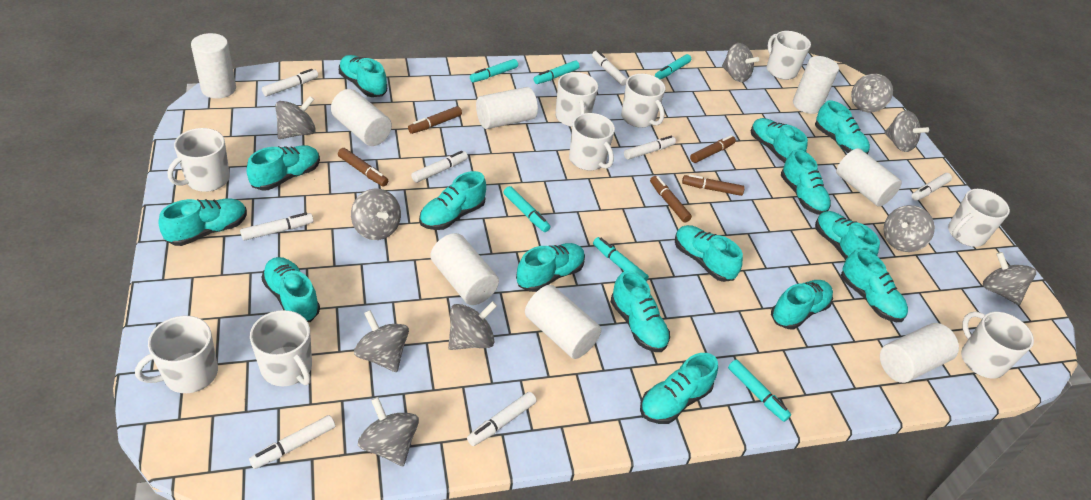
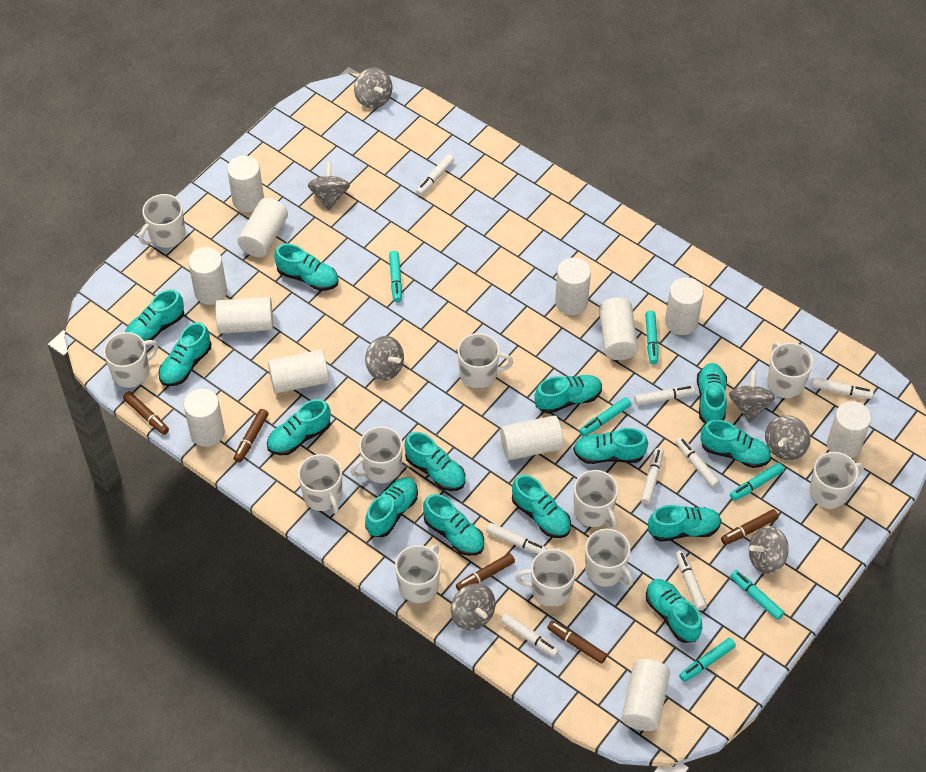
grey spinning top: 10 -> 7
turquoise shoe: 15 -> 14
white cylinder: 8 -> 12
white mug: 9 -> 11

